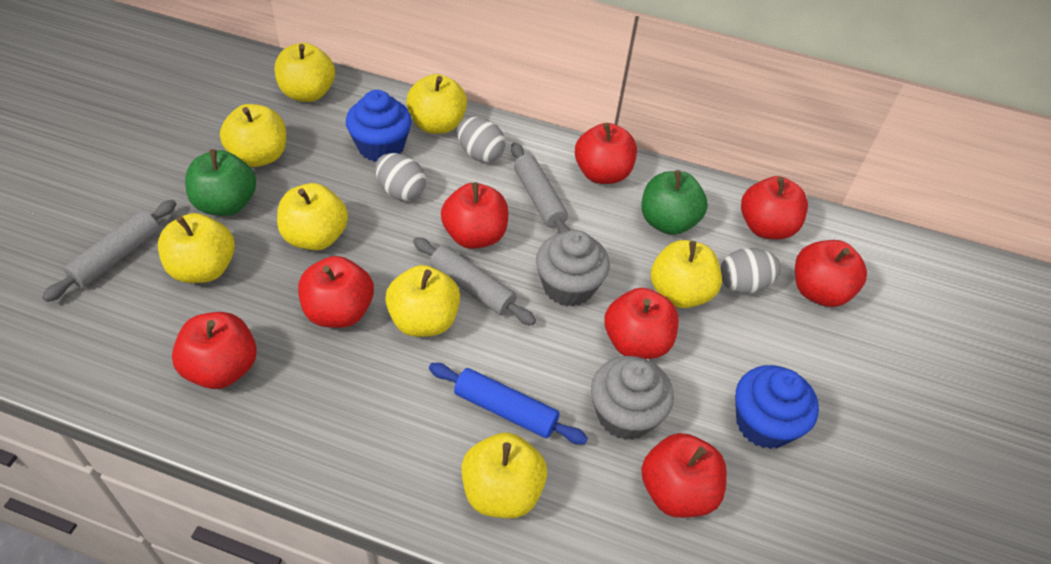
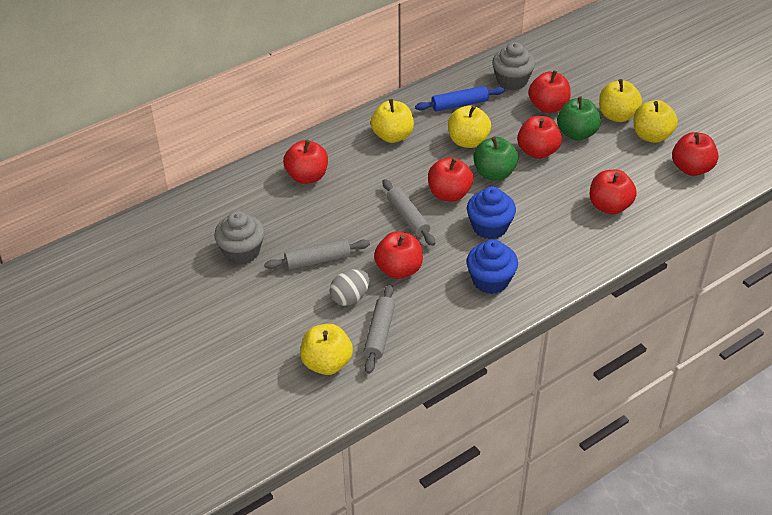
grey egg: 3 -> 1
red apple: 8 -> 7
yellow apple: 8 -> 5

